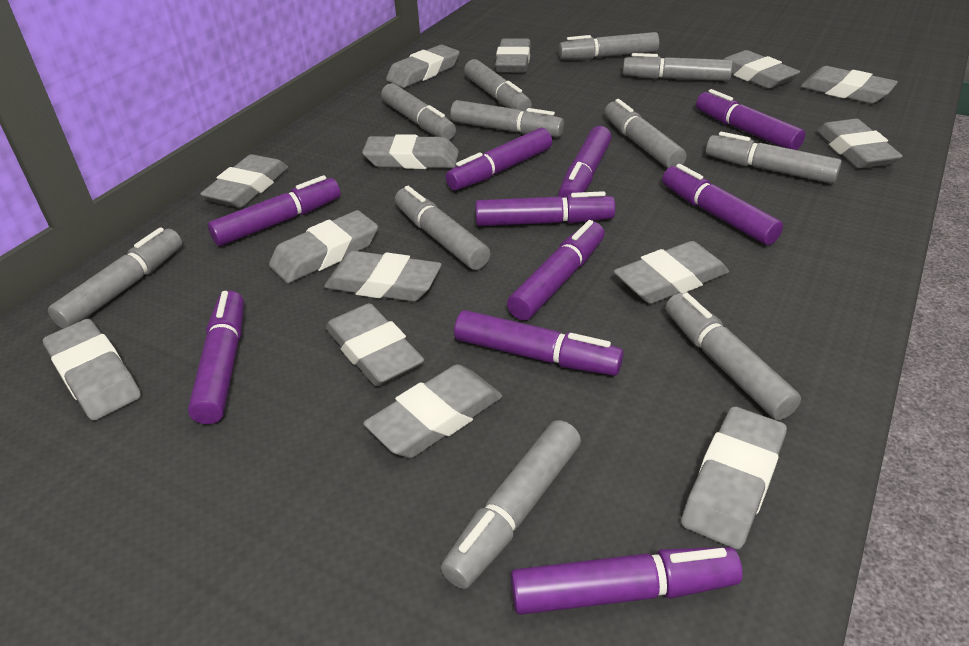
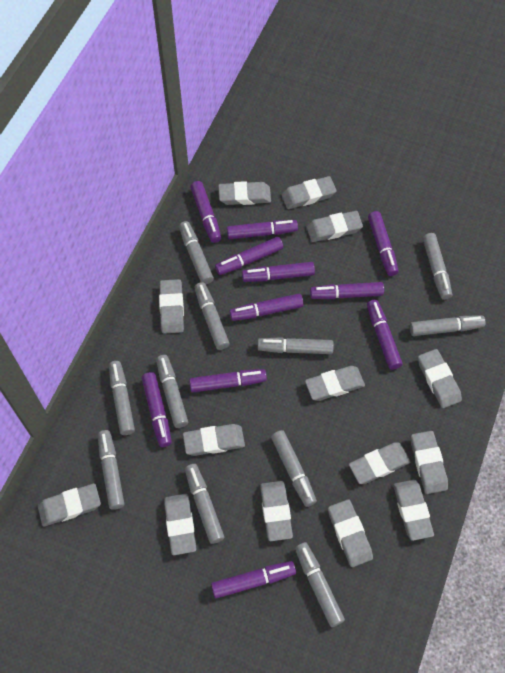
purple marker: 10 -> 11

